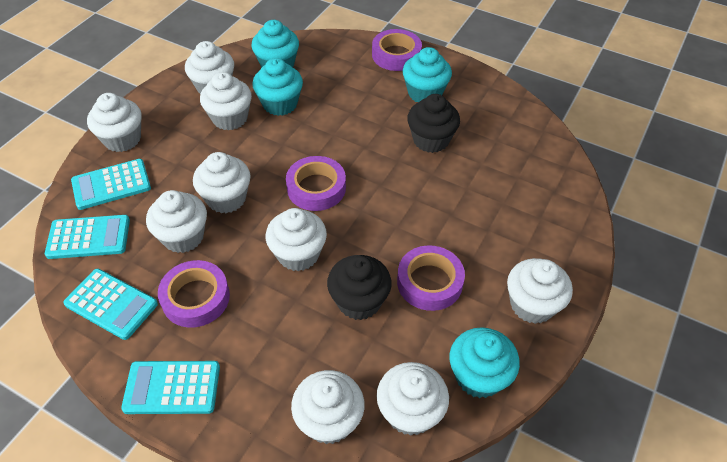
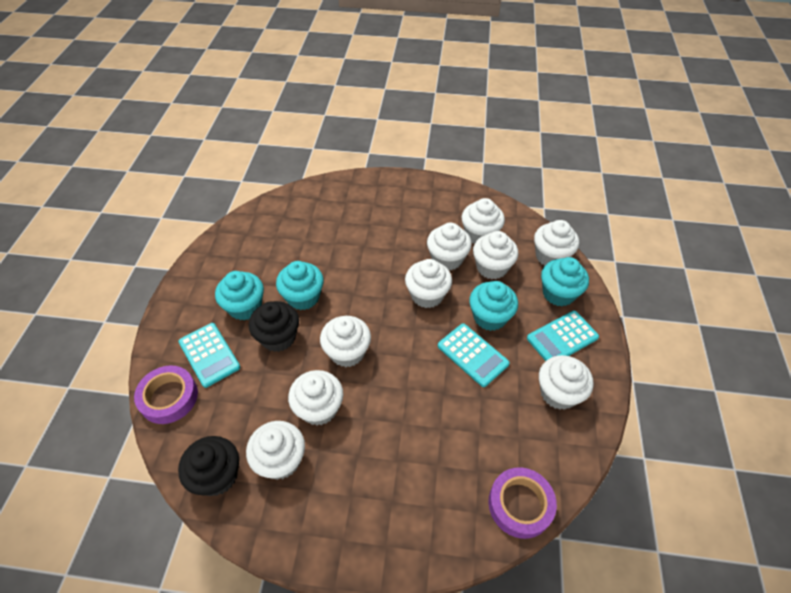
purple tape: 4 -> 2
turquoise calculator: 4 -> 3

